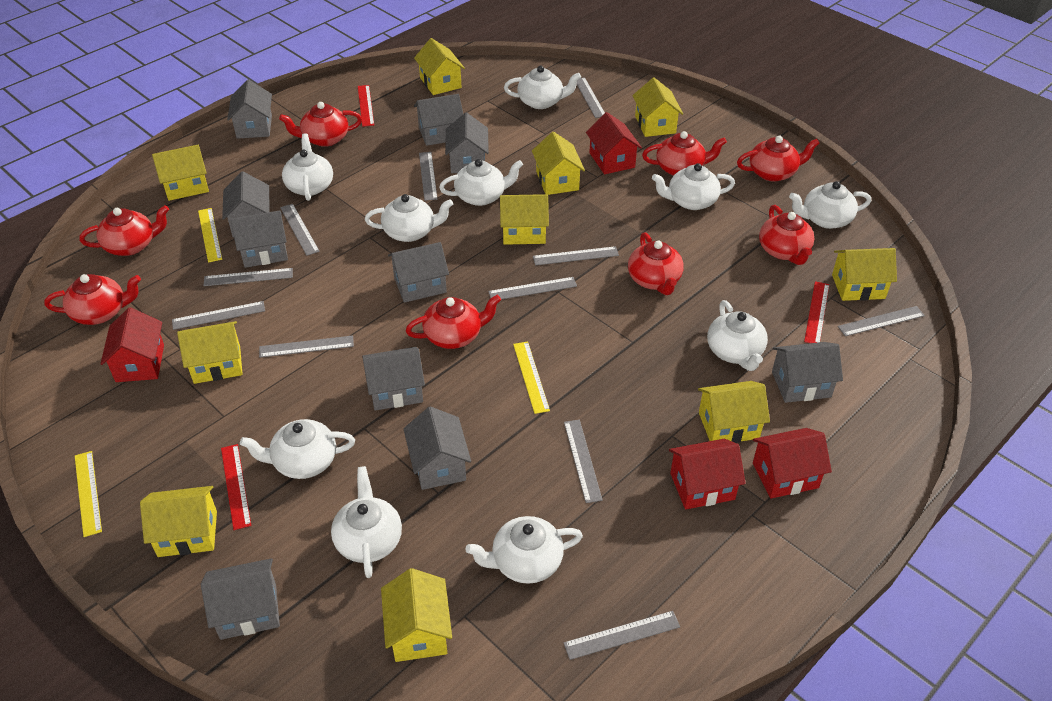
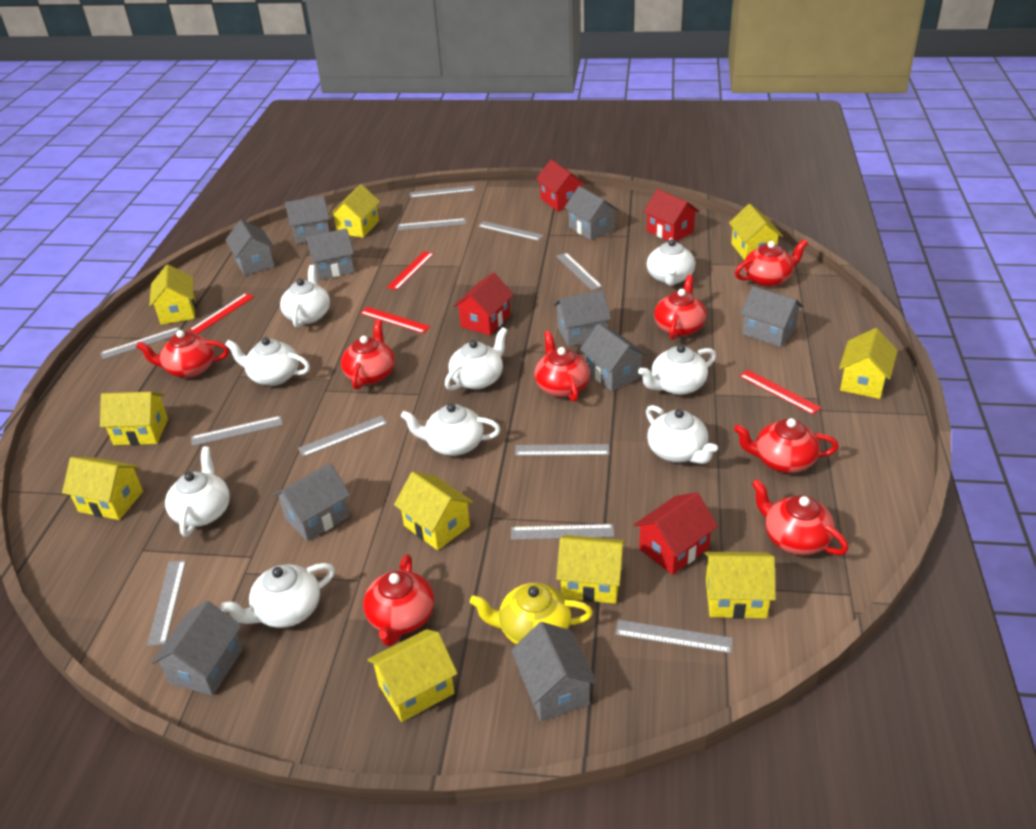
red ruler: 3 -> 4
white teapot: 10 -> 9
yellow ruler: 3 -> 0
yellow teapot: 0 -> 1

